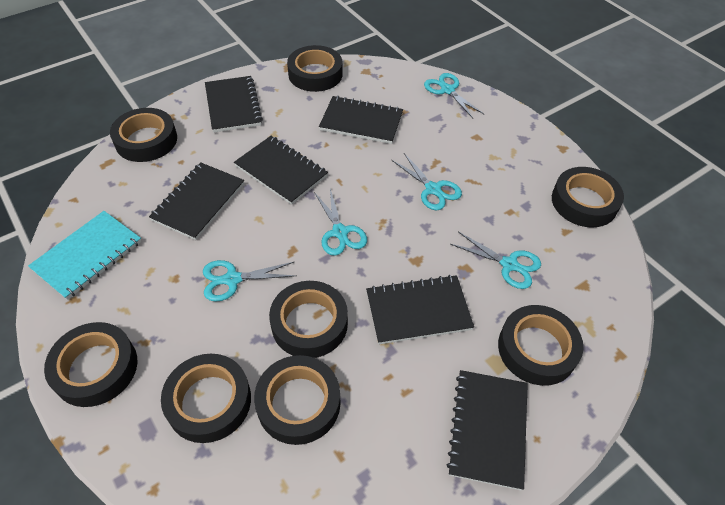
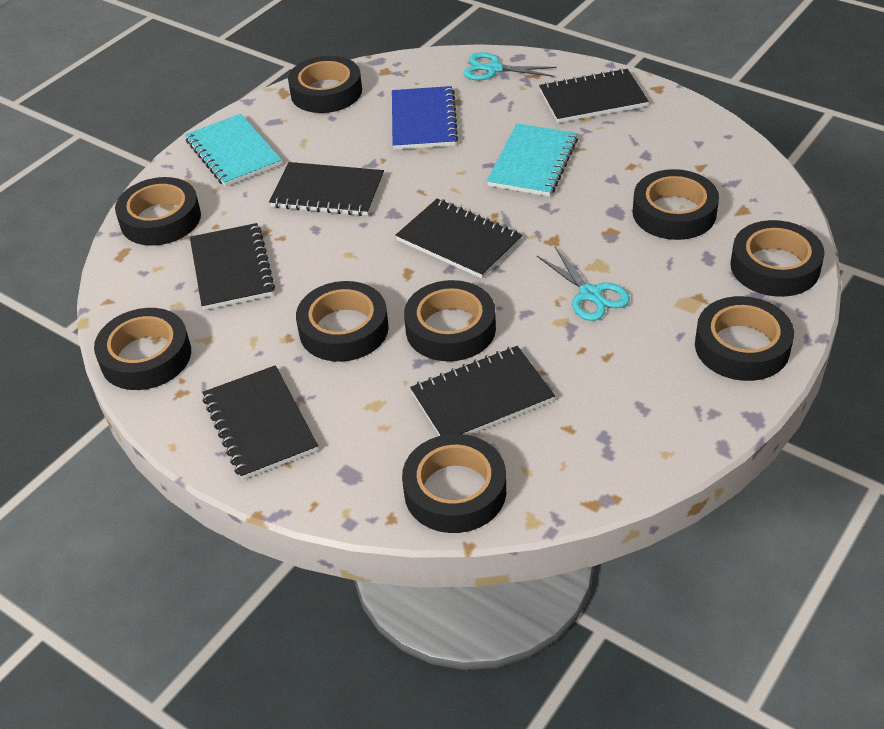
black tape: 8 -> 9
blue notebook: 0 -> 1
turquoise notebook: 1 -> 2
turquoise scissors: 5 -> 2

